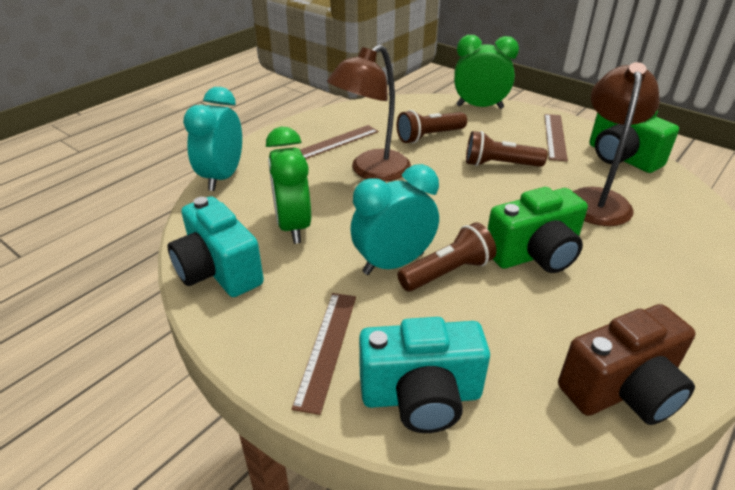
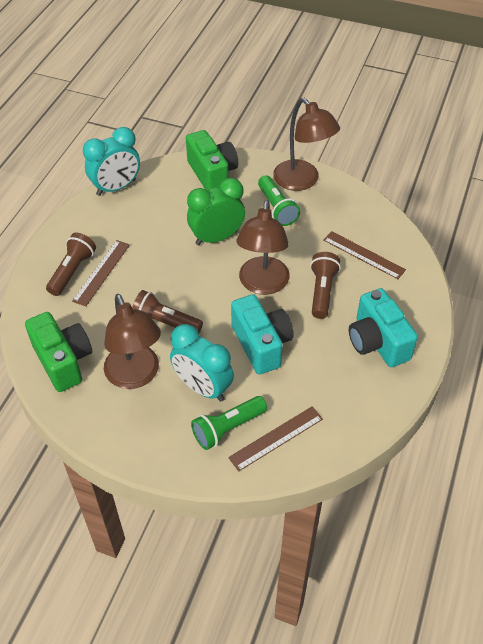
brown camera: 1 -> 0
brown lamp: 2 -> 3
green clock: 2 -> 1
green flashlight: 0 -> 2

